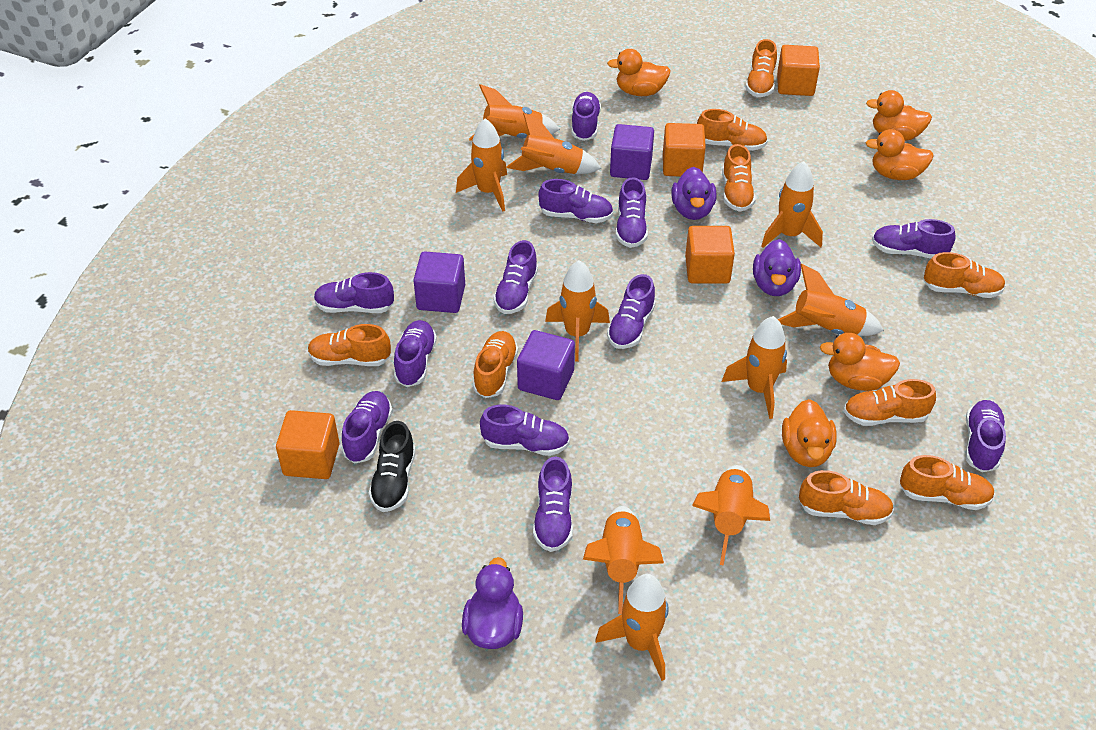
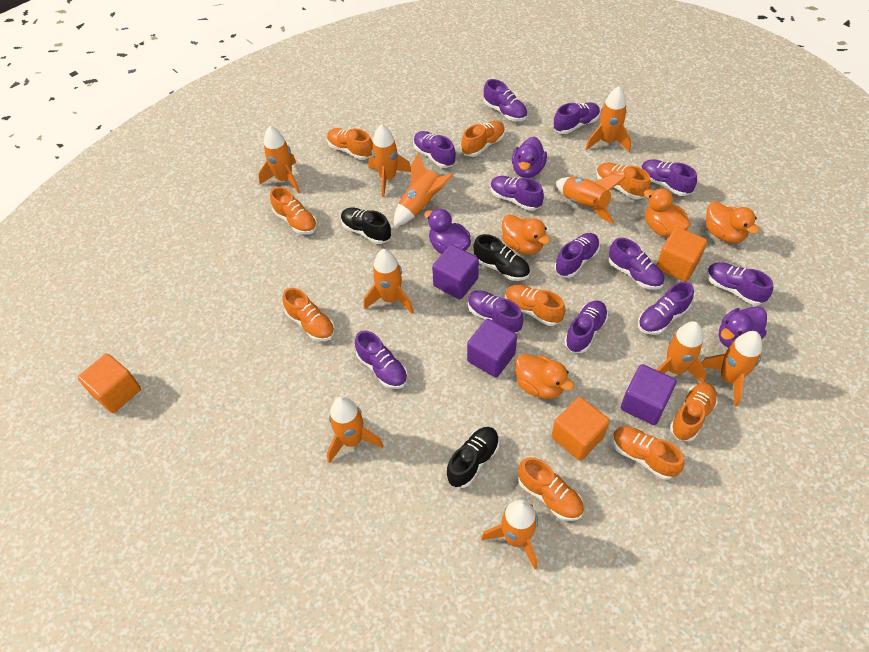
black shoe: 1 -> 3
orange cube: 4 -> 3
orange duck: 5 -> 4

